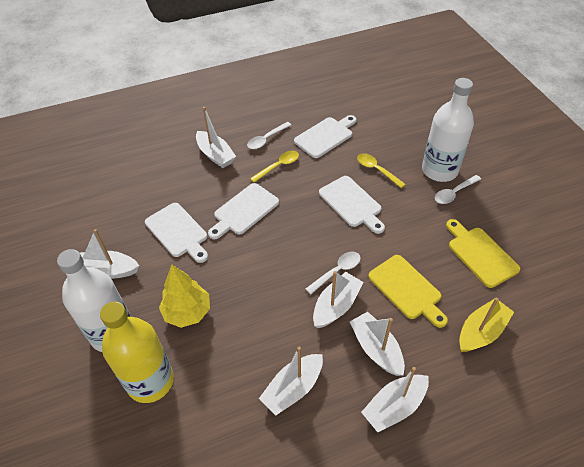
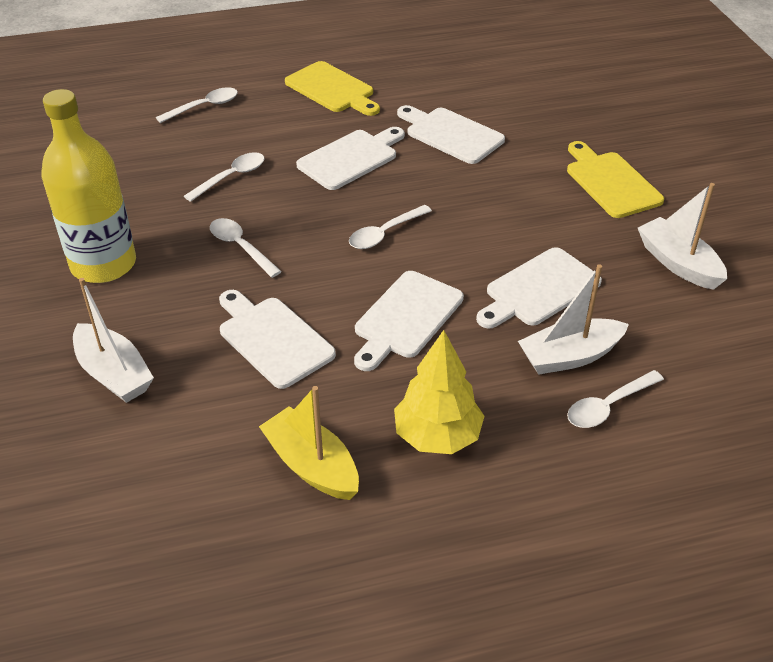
white boat: 6 -> 3
white bottle: 2 -> 0
white cutting board: 4 -> 5
white spoon: 3 -> 5
yellow spoon: 2 -> 0

